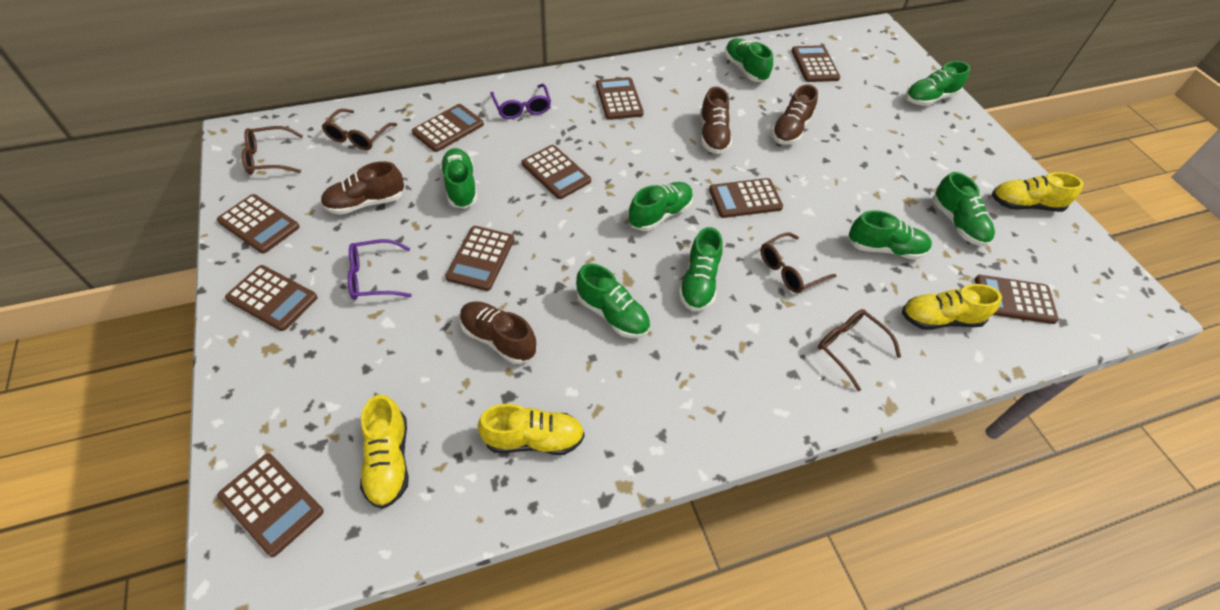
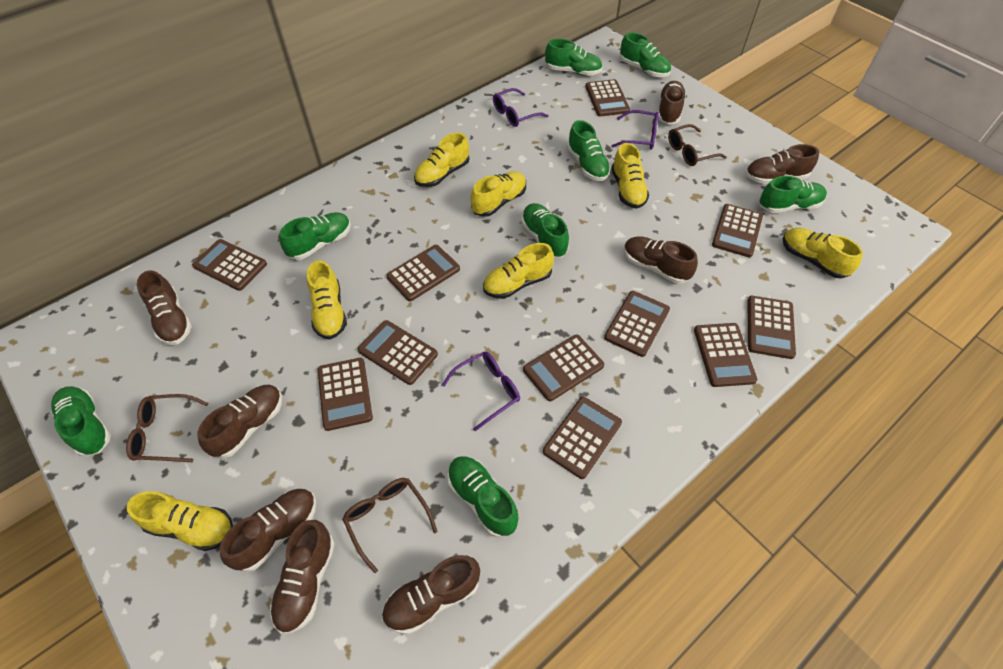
brown calculator: 10 -> 11
brown glasses: 4 -> 3
brown shoe: 4 -> 8
purple glasses: 2 -> 3
yellow shoe: 4 -> 7

